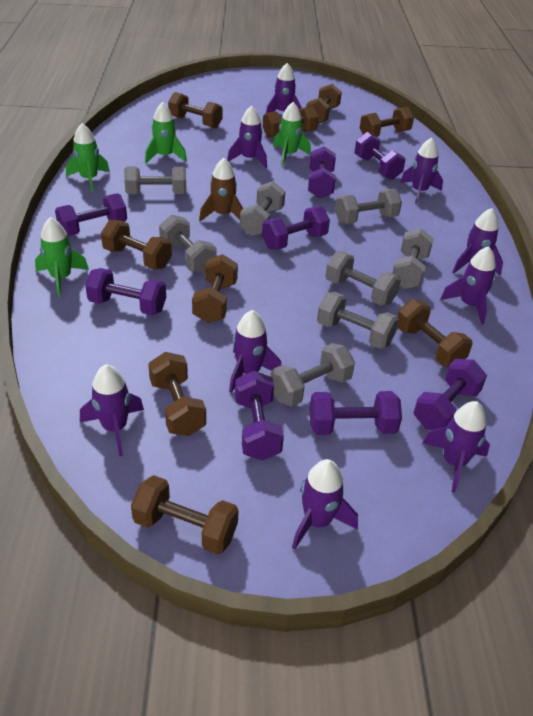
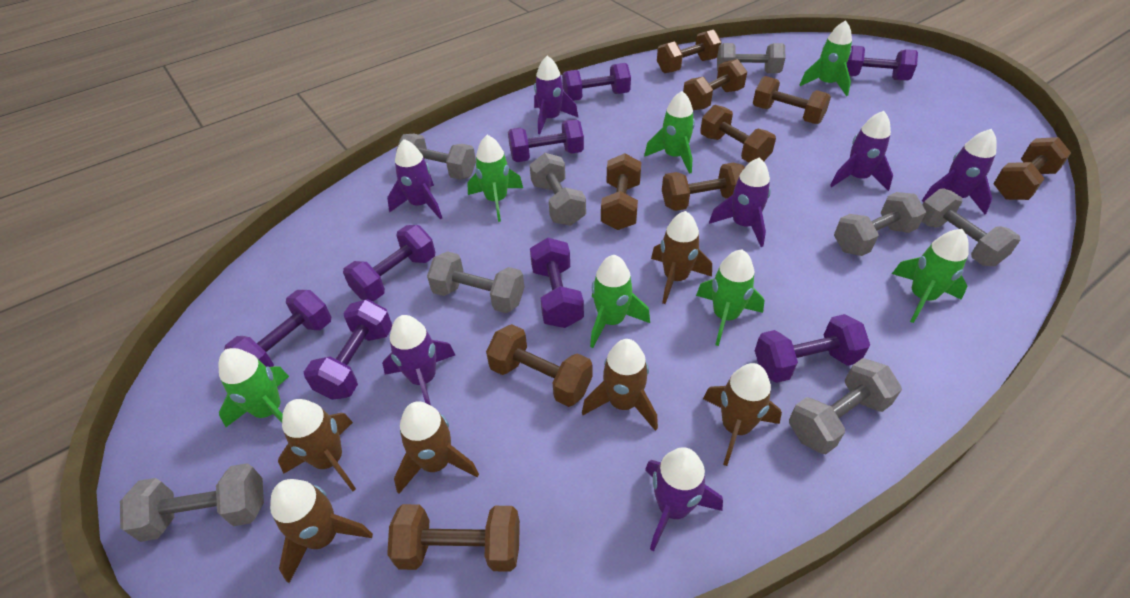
brown rocket: 1 -> 6
green rocket: 4 -> 7
purple rocket: 9 -> 7

